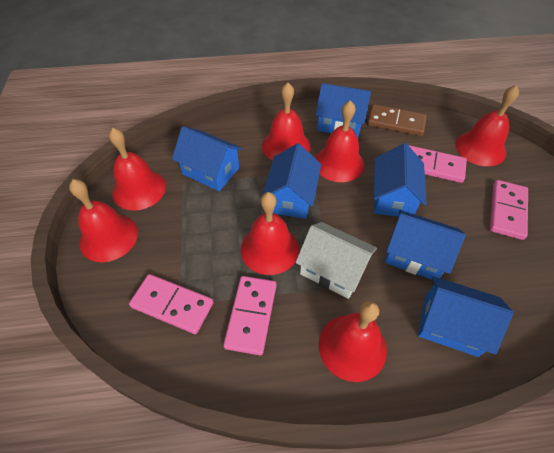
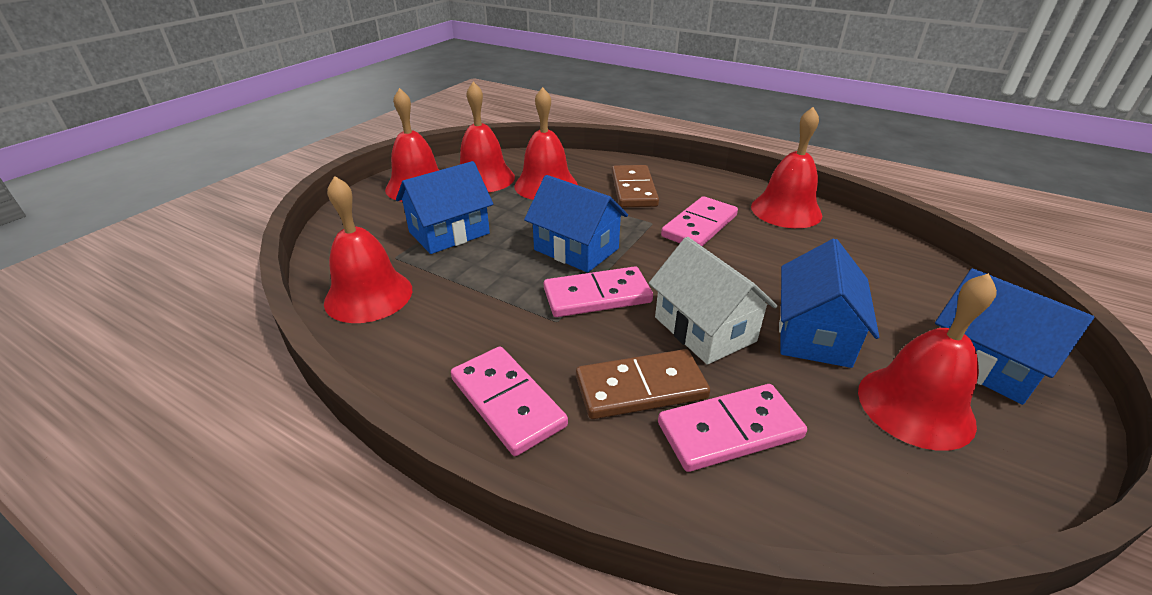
blue house: 6 -> 4
brown domino: 1 -> 2
red bell: 7 -> 6

